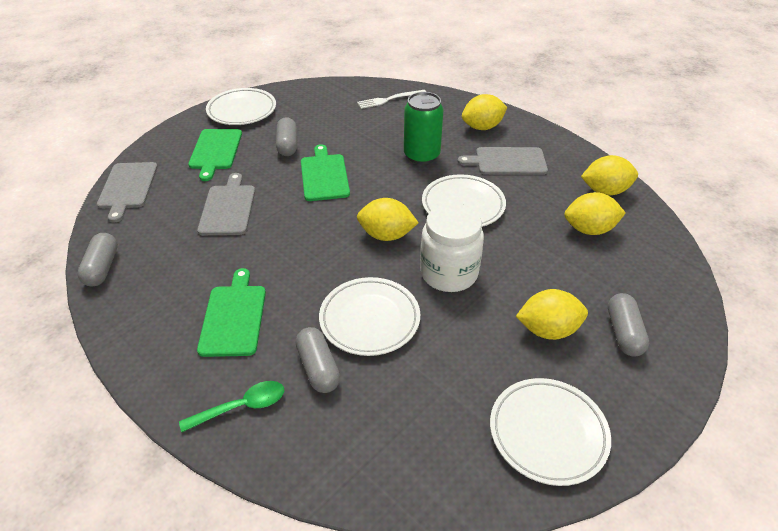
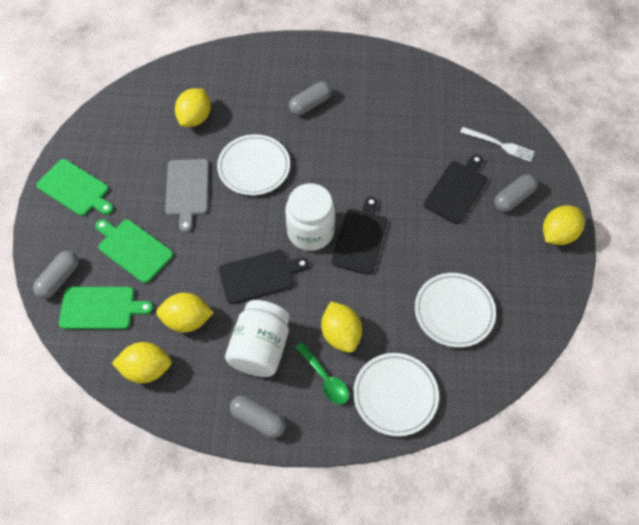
black cutting board: 0 -> 3
green can: 1 -> 0
grey cutting board: 3 -> 1
white jar: 1 -> 2
white plate: 4 -> 3

